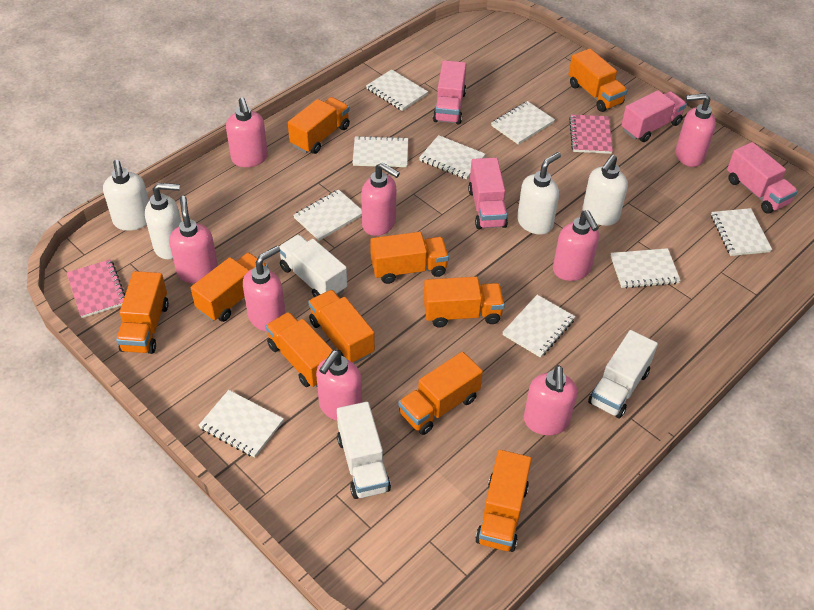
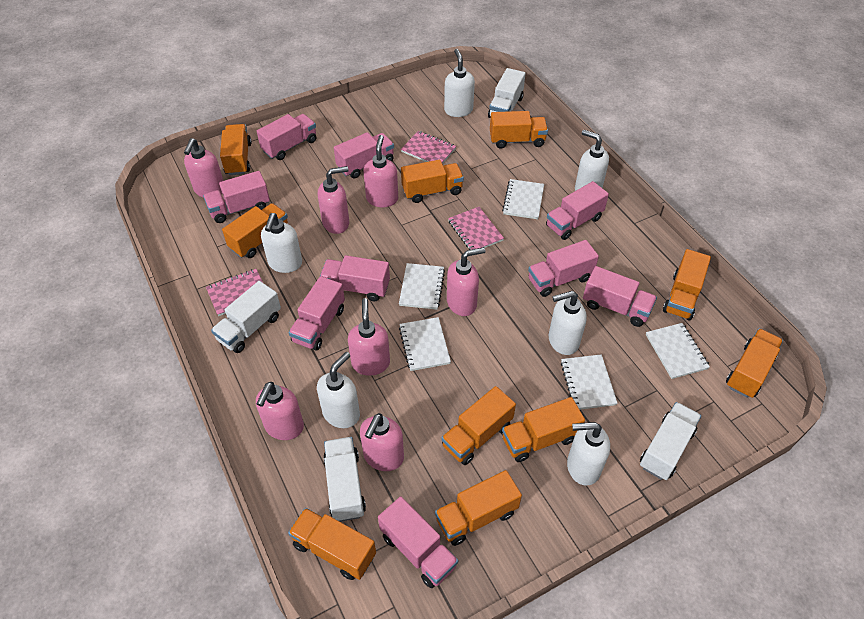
pink notebook: 2 -> 3
pink soap dispenser: 8 -> 7
pink truck: 4 -> 9
white notebook: 9 -> 5
white soap dispenser: 4 -> 6
white truck: 3 -> 4

